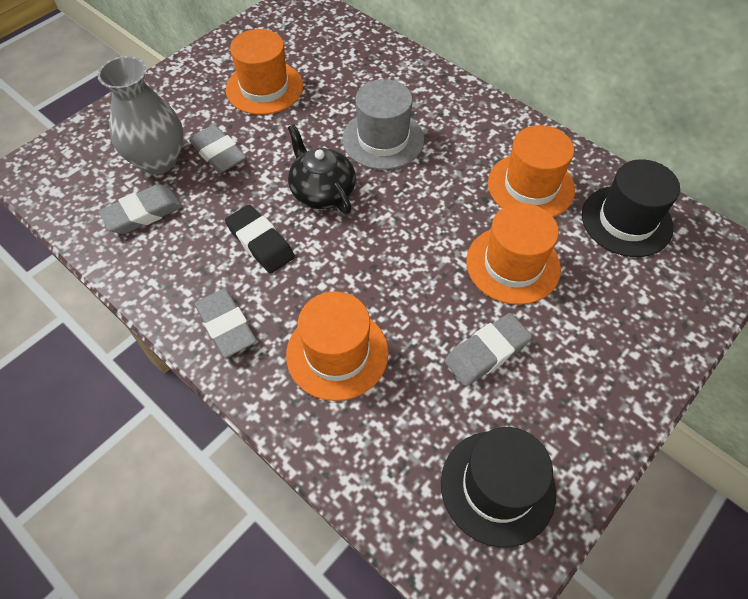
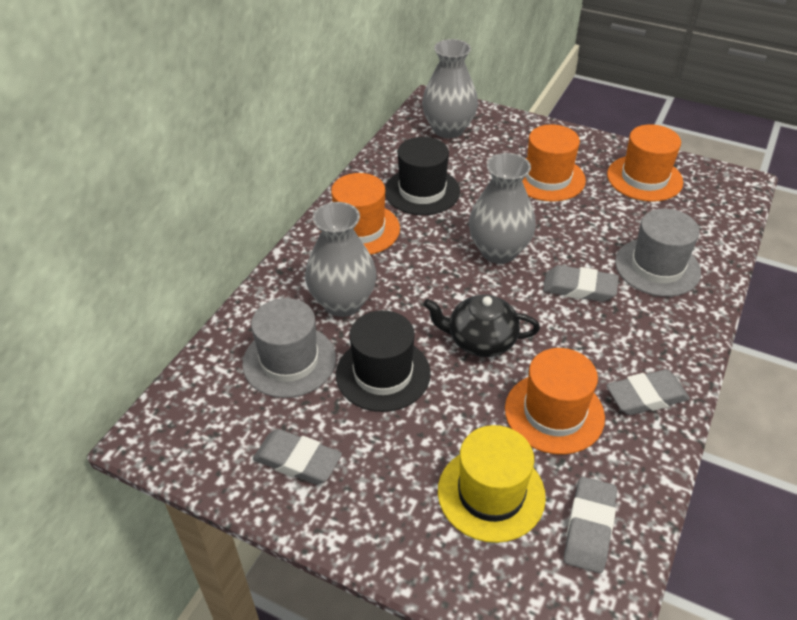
black eraser: 1 -> 0
grey hat: 1 -> 2
grey vase: 1 -> 3
yellow hat: 0 -> 1

